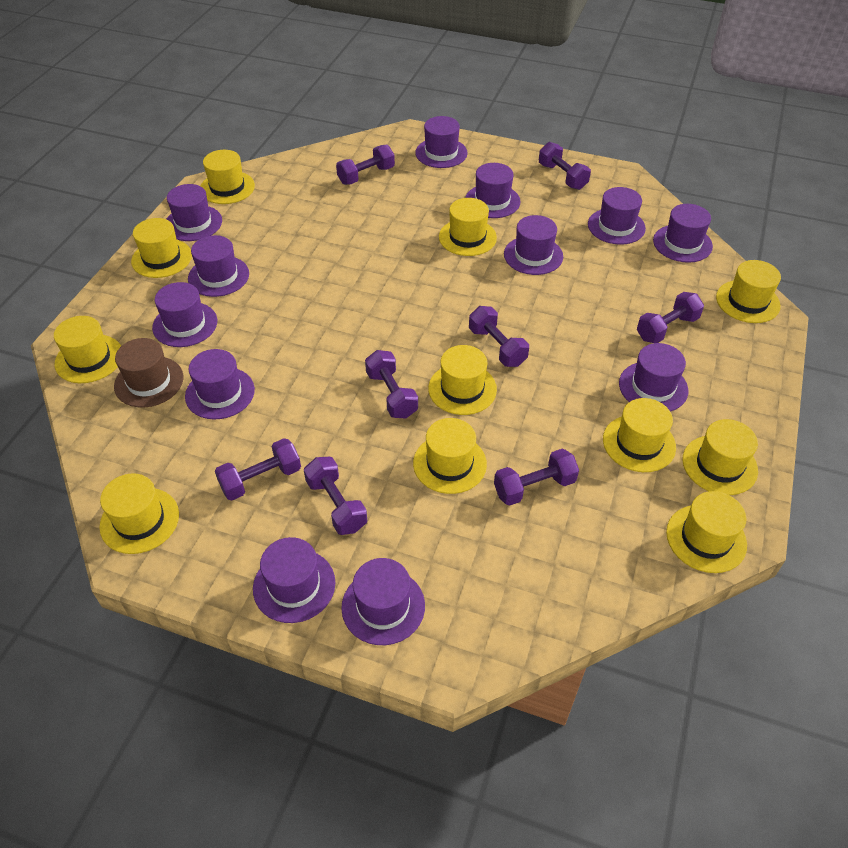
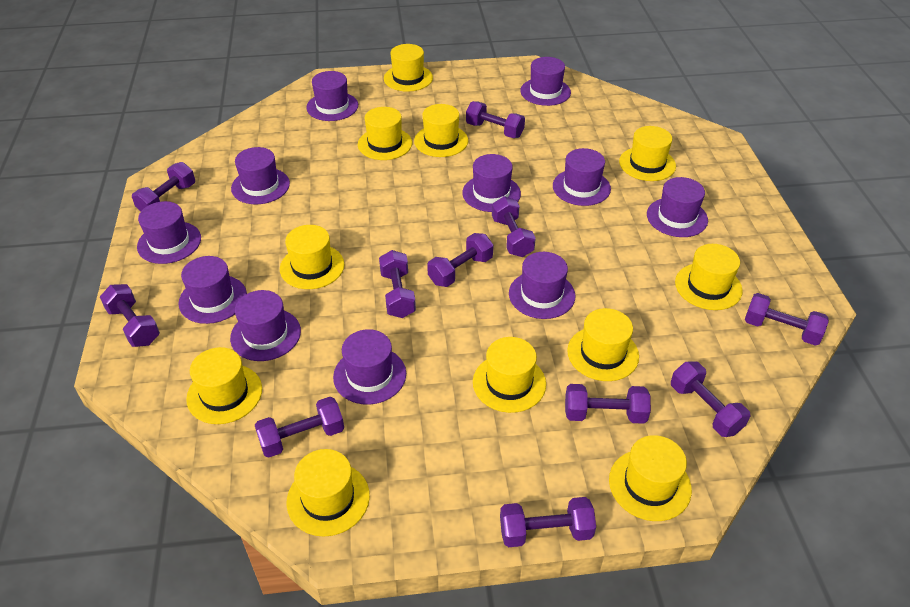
brown hat: 1 -> 0
purple dumbbell: 8 -> 11
purple hat: 12 -> 11

